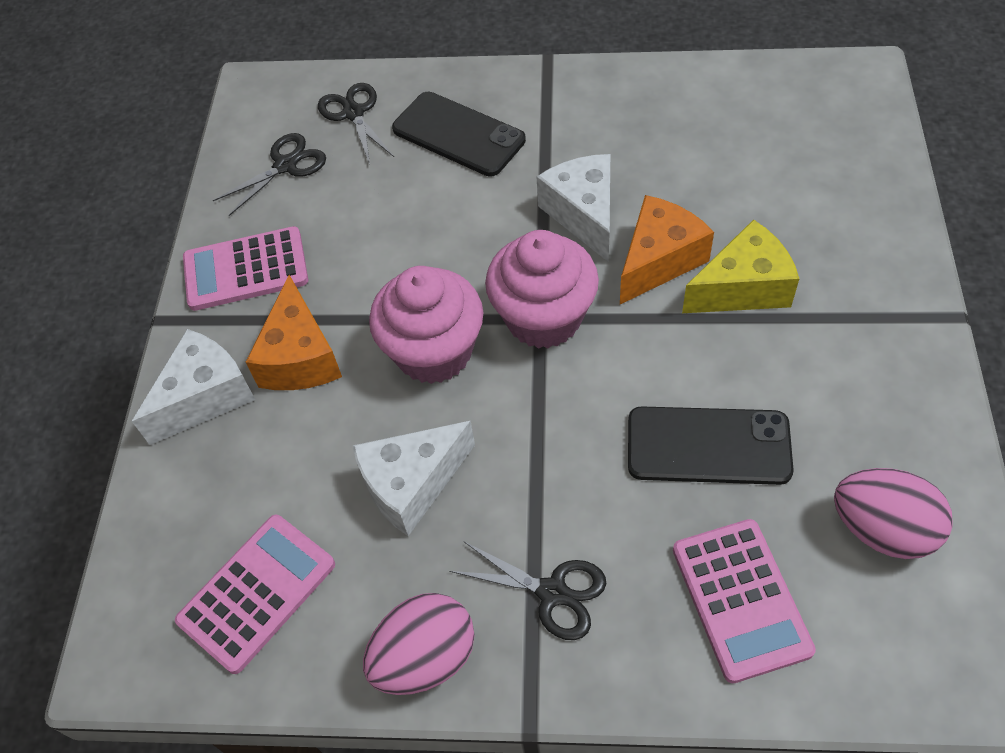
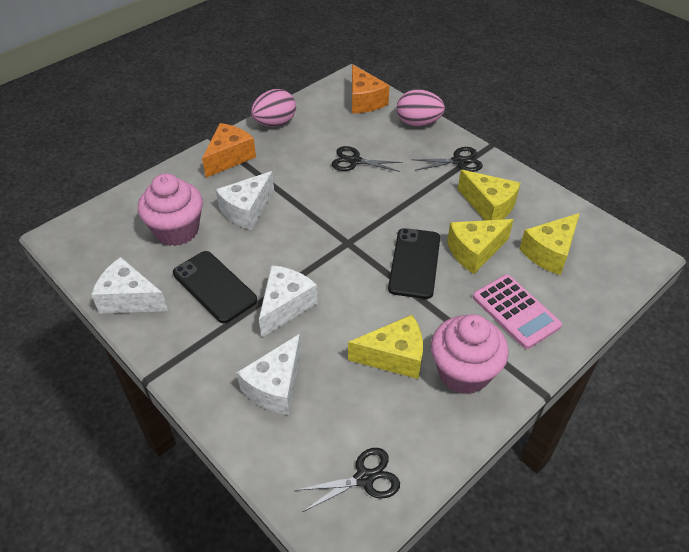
pink calculator: 3 -> 1
white cheese: 3 -> 4
yellow cheese: 1 -> 4

